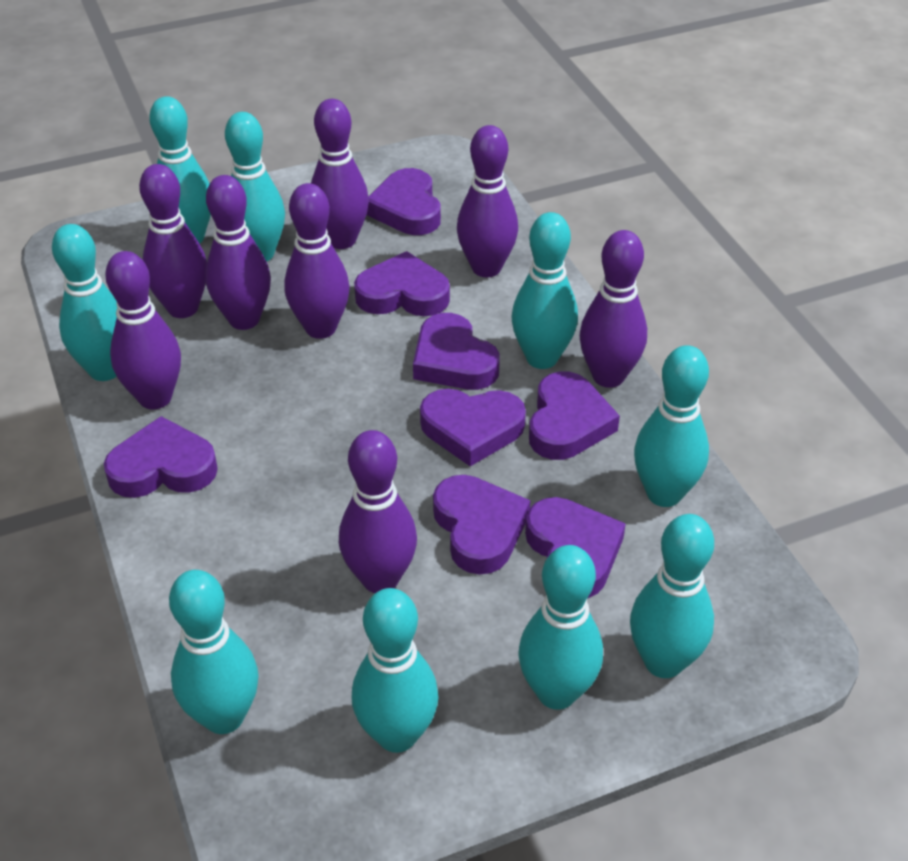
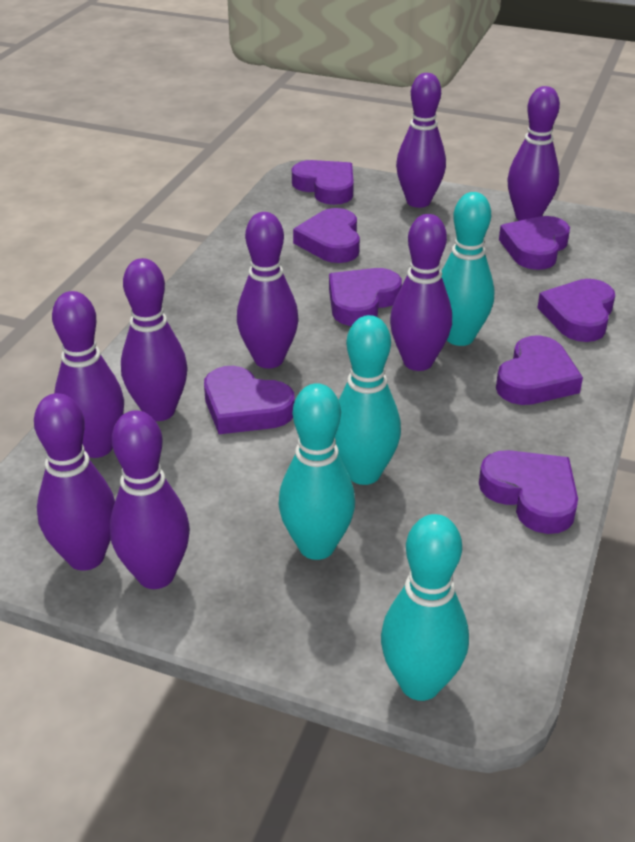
turquoise bowling pin: 9 -> 4

